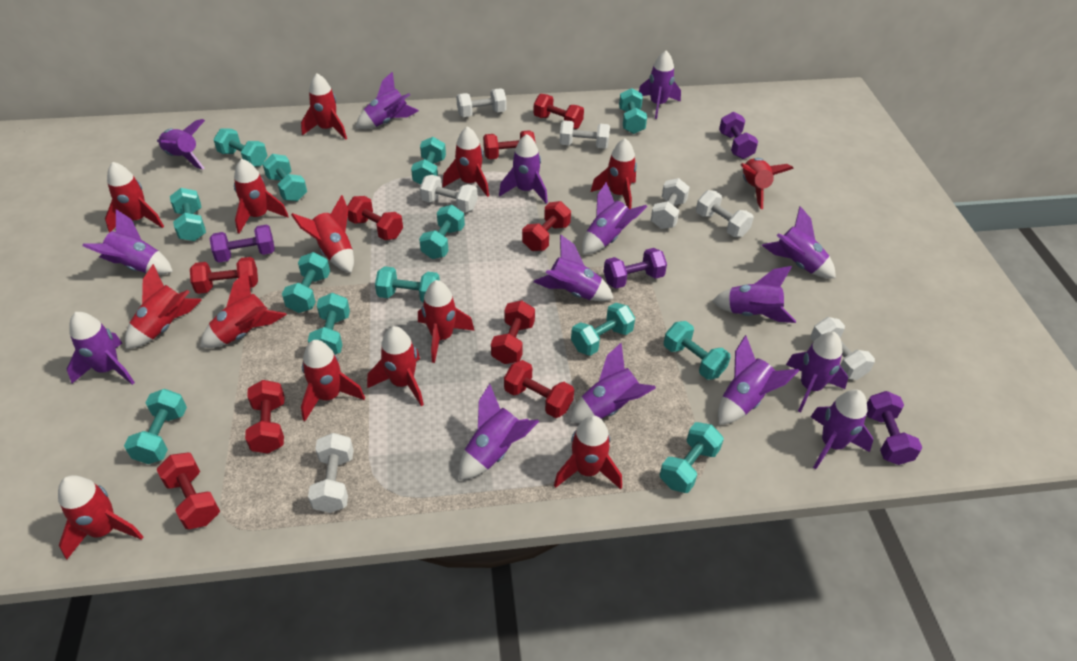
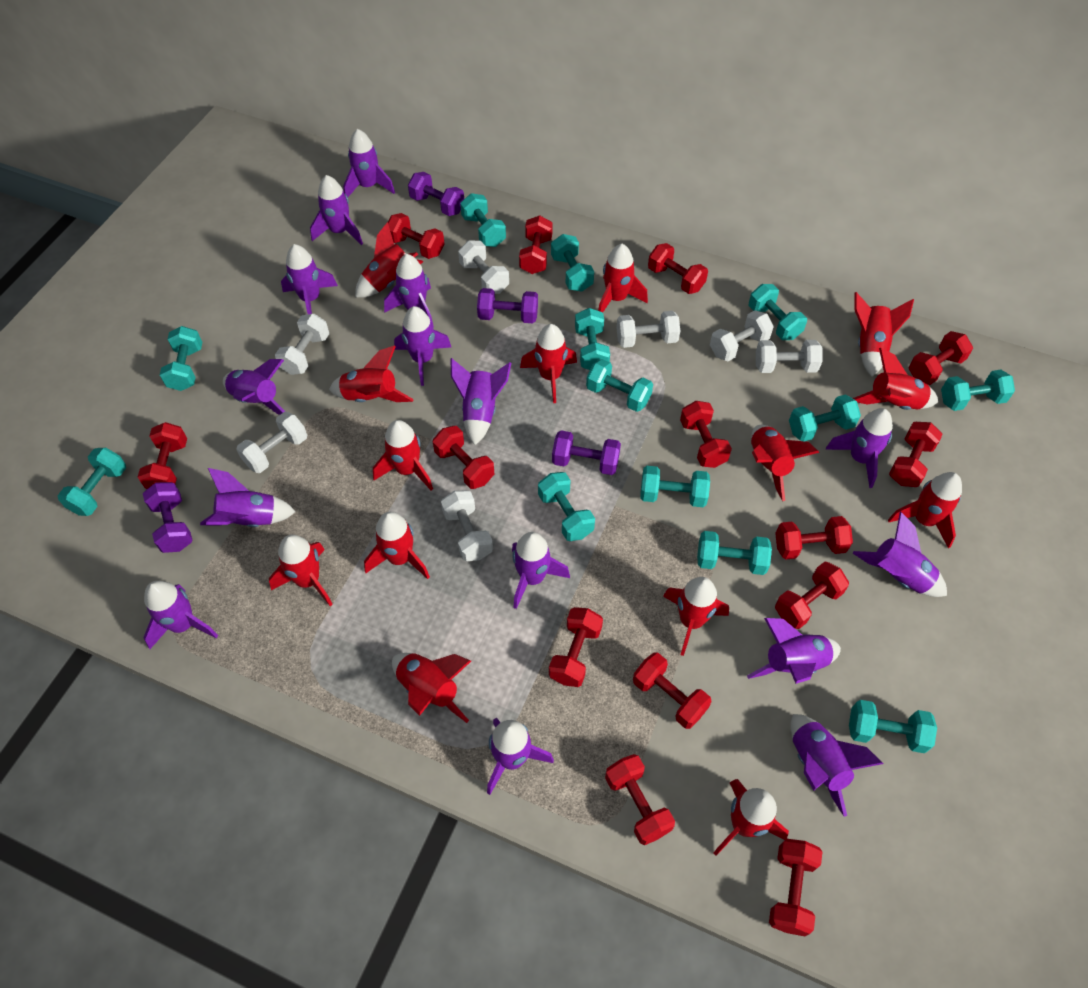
red dumbbell: 9 -> 14

